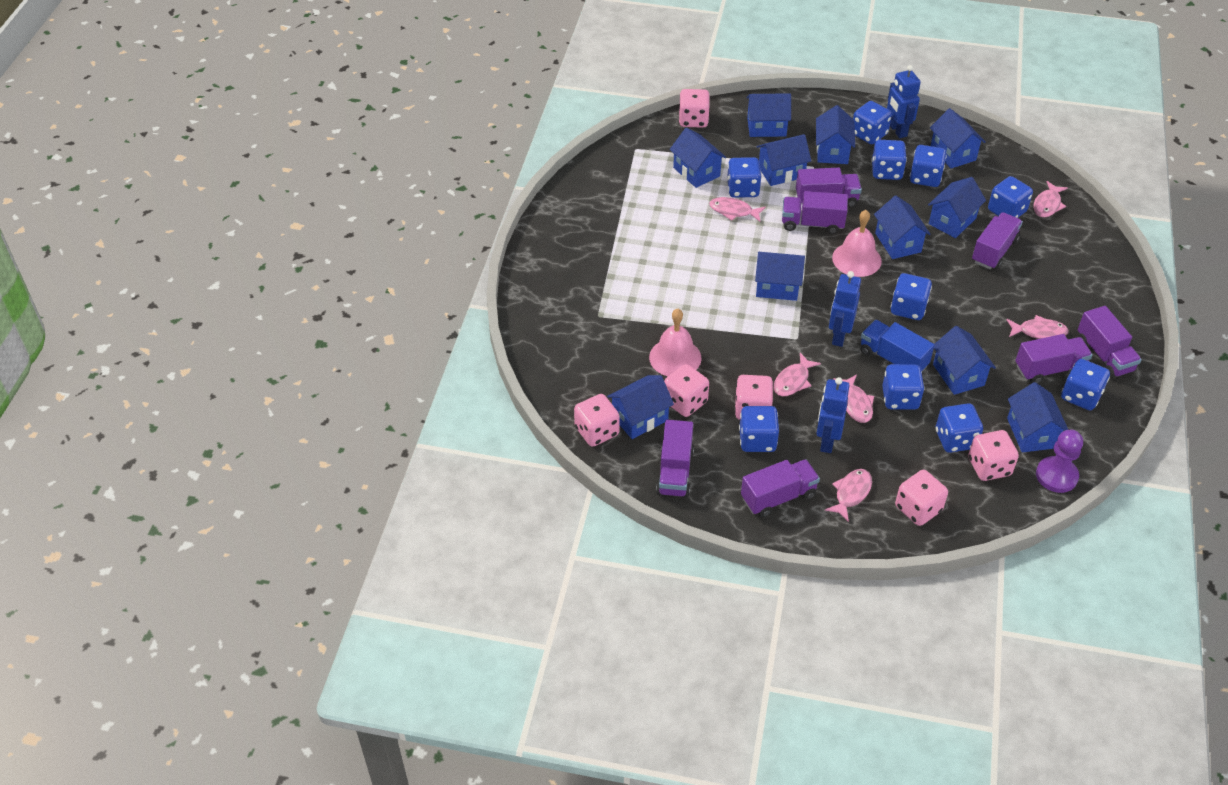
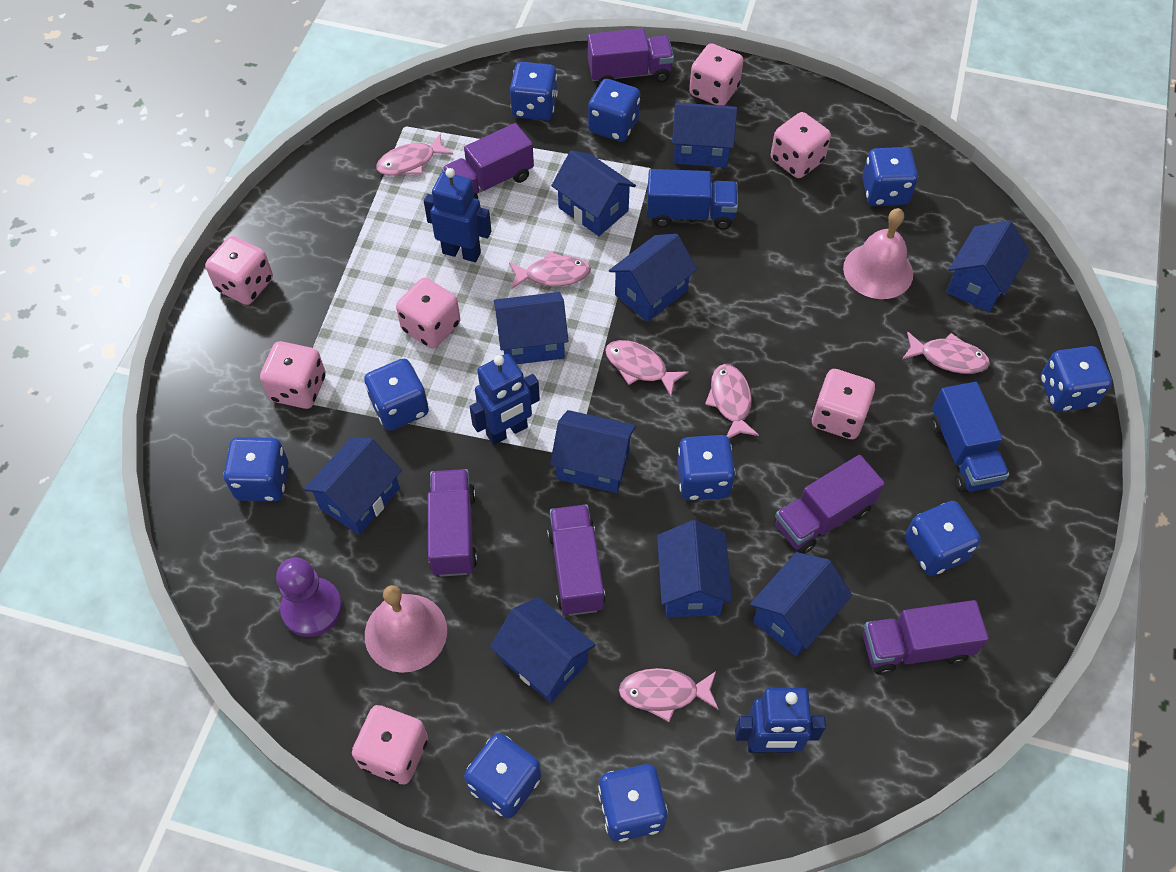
blue house: 11 -> 10
blue truck: 1 -> 2
pink dice: 6 -> 7
purple truck: 7 -> 6

